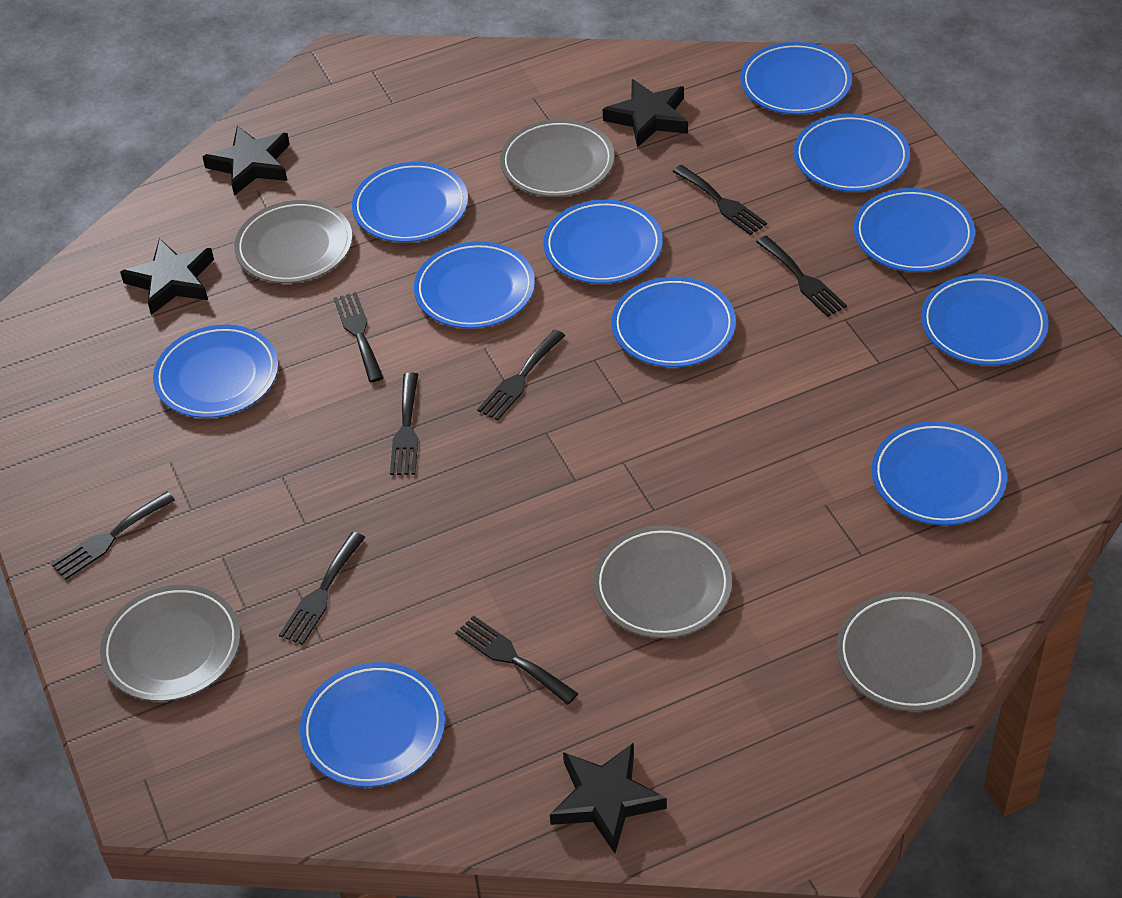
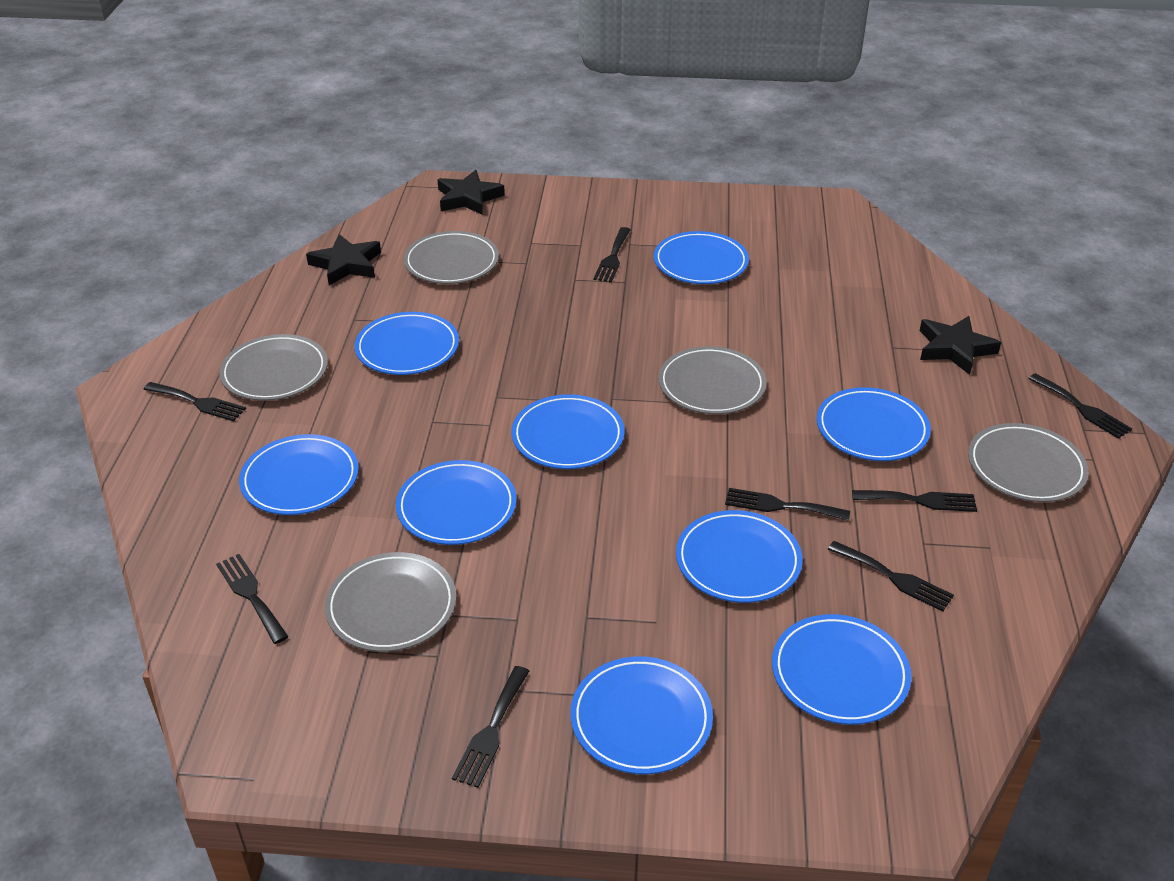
black star: 4 -> 3
blue plate: 11 -> 9

